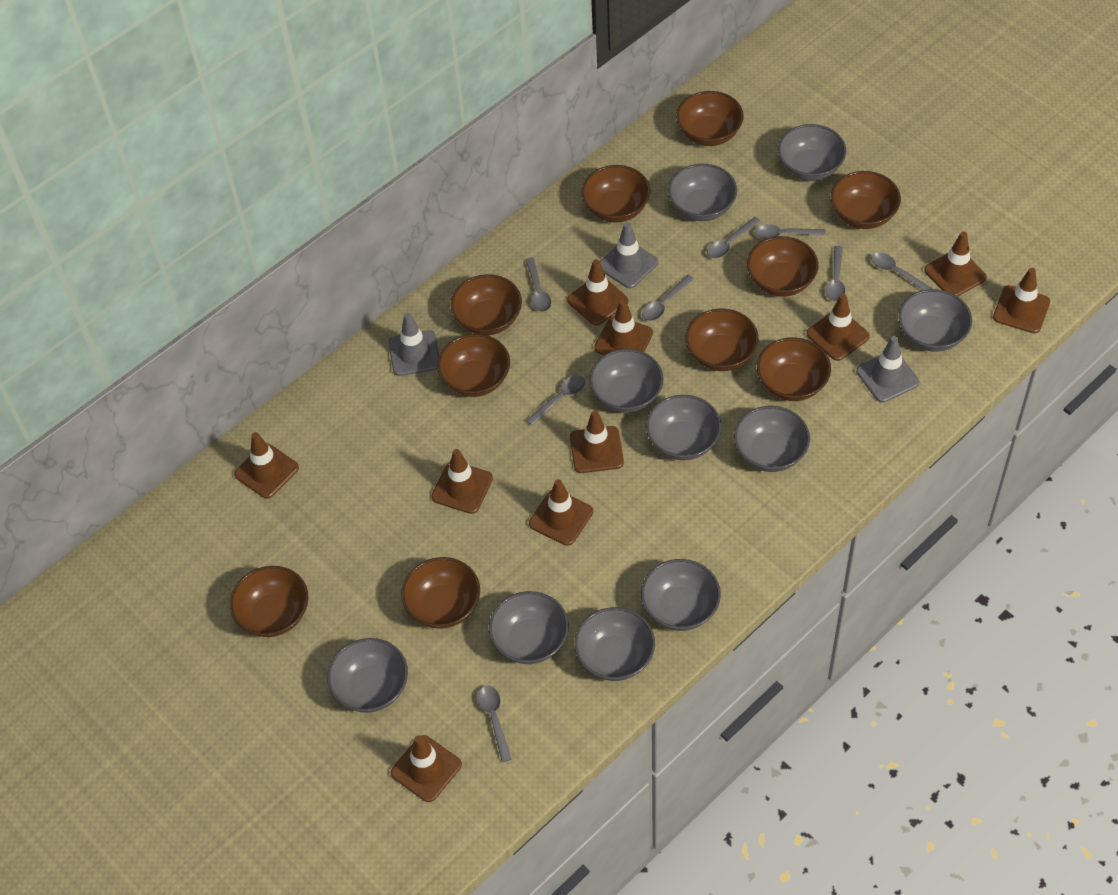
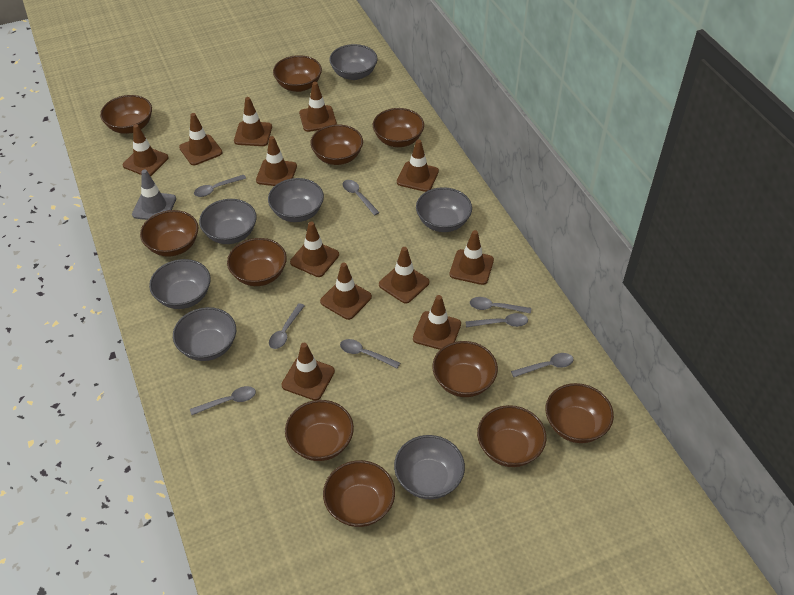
brown bowl: 10 -> 11
brown traffic cone: 10 -> 12
grey bowl: 10 -> 7
grey traffic cone: 3 -> 1

